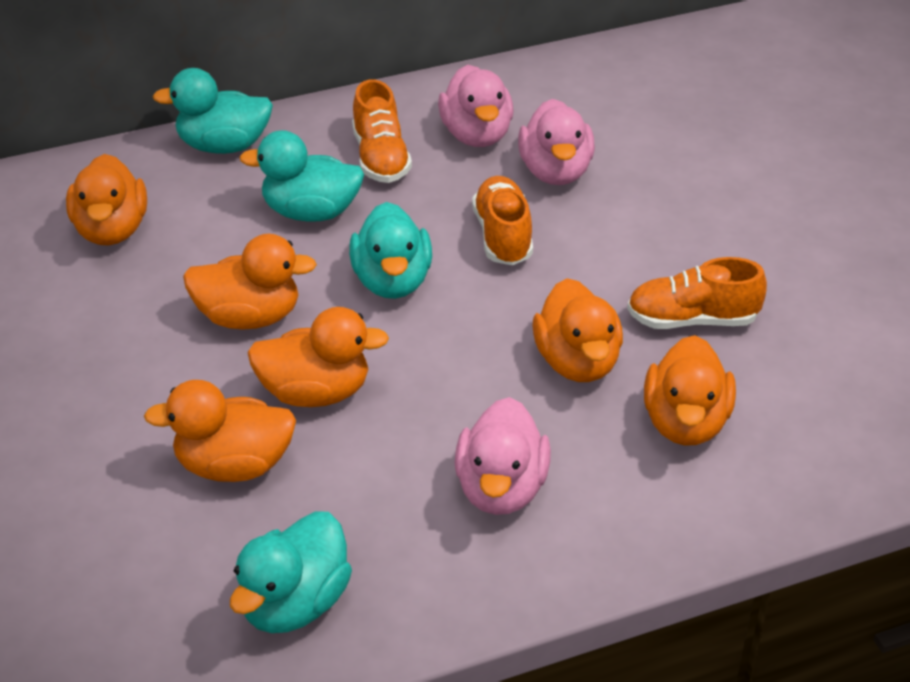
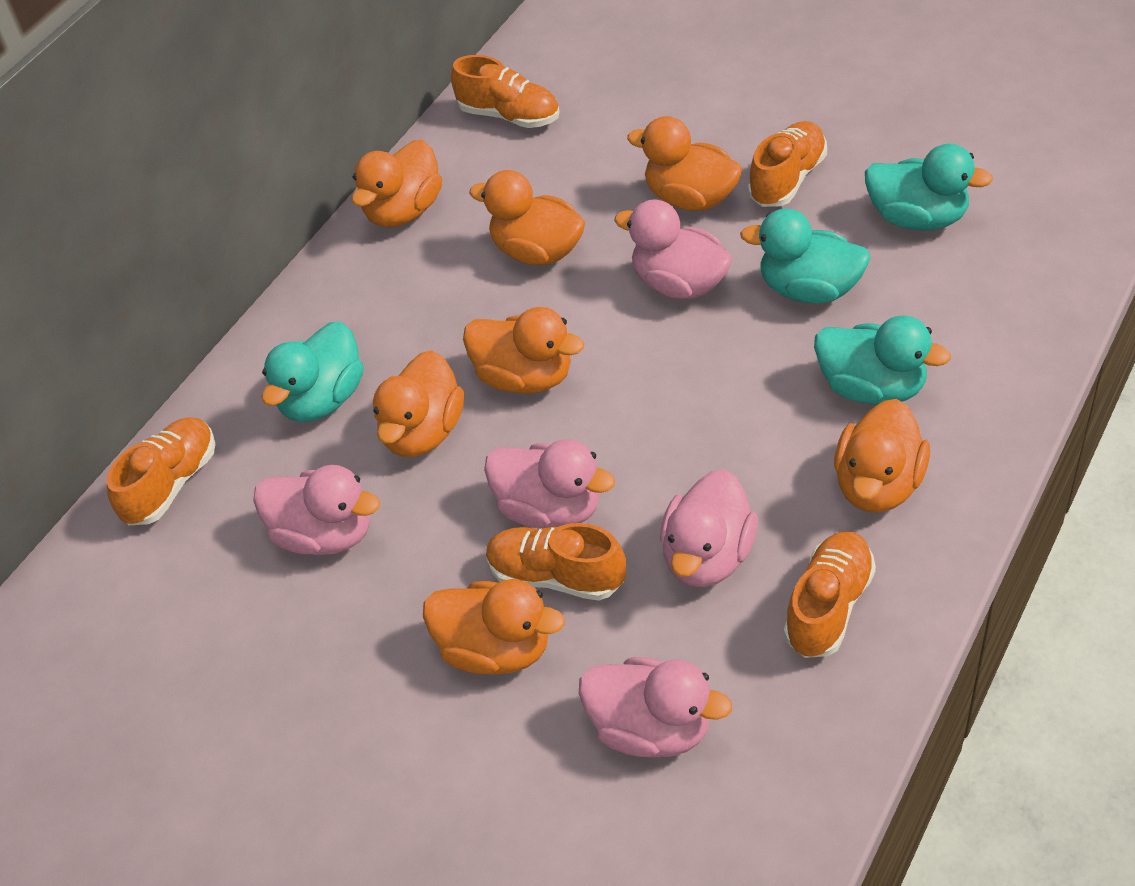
orange duck: 6 -> 7
orange shoe: 3 -> 5
pink duck: 3 -> 5

